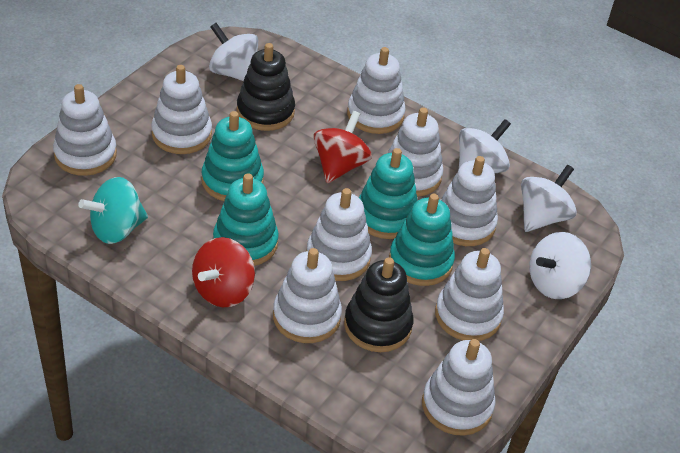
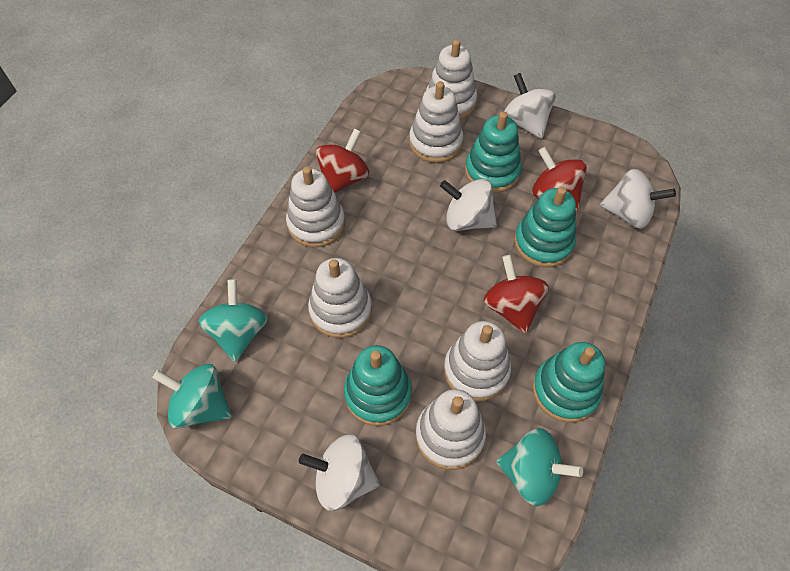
black stacking toy: 2 -> 0
red spinning top: 2 -> 3
turquoise spinning top: 1 -> 3
white stacking toy: 9 -> 6

